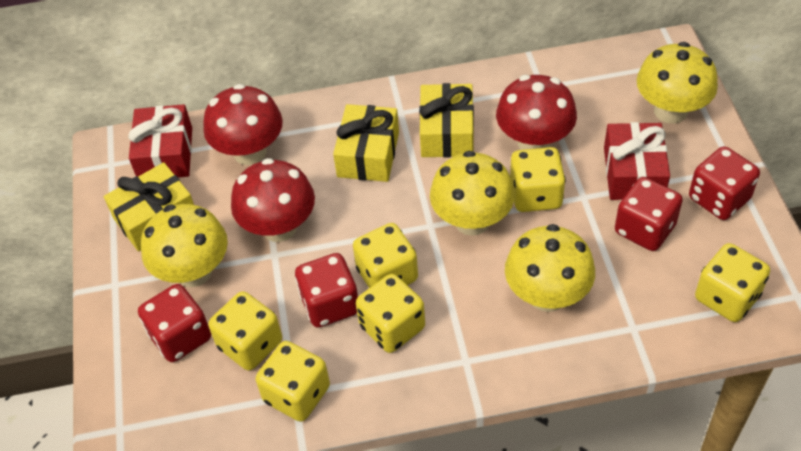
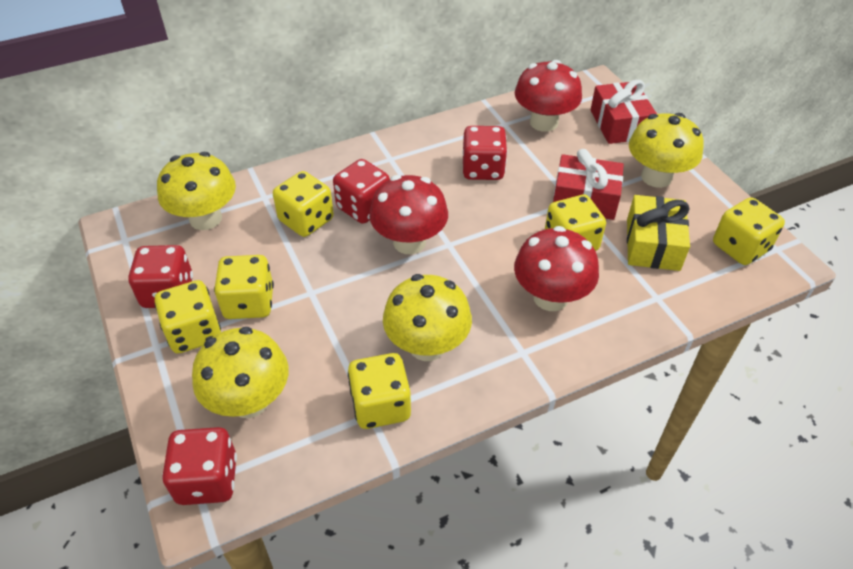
yellow gift: 3 -> 1

